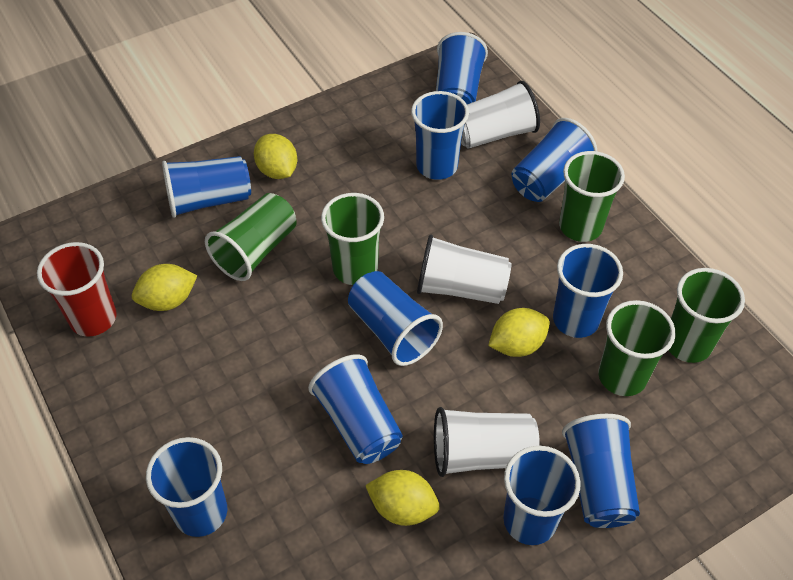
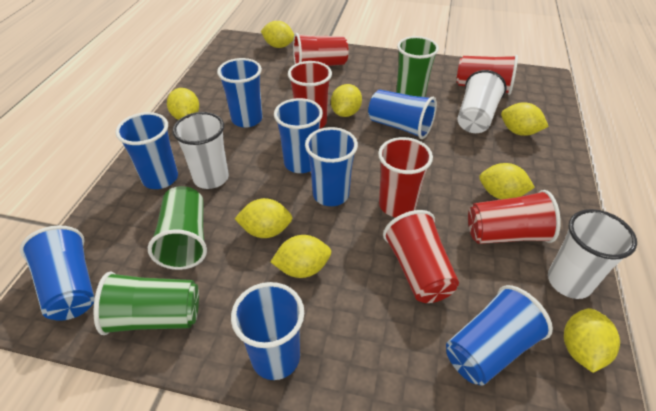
blue cup: 10 -> 8
green cup: 5 -> 3
red cup: 1 -> 6
yellow lemon: 4 -> 8

